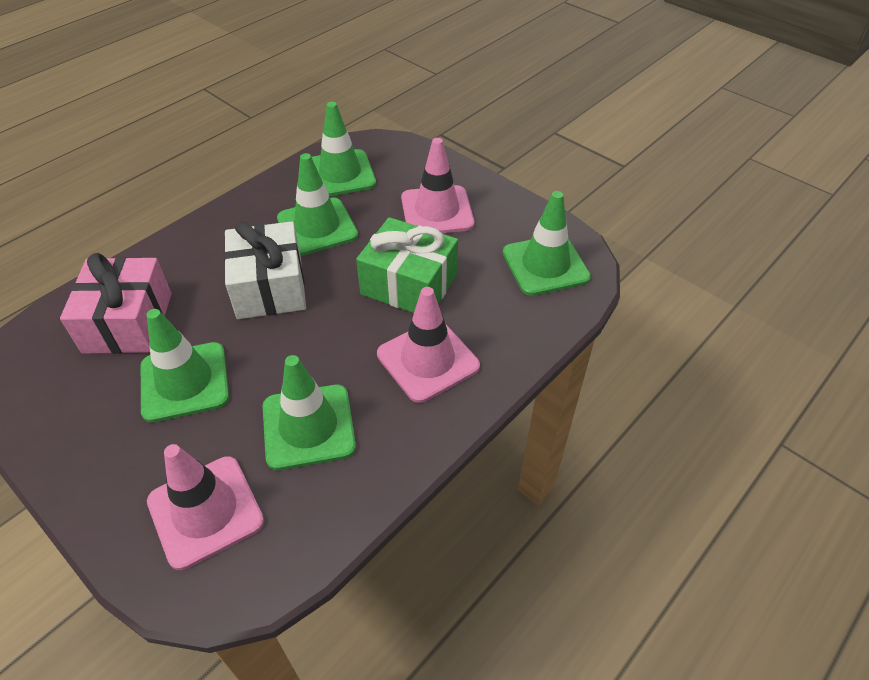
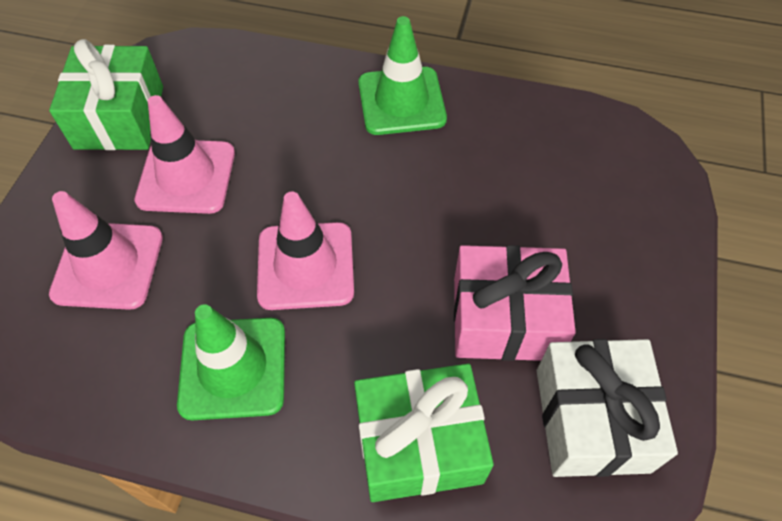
green gift: 1 -> 2
green traffic cone: 5 -> 2

